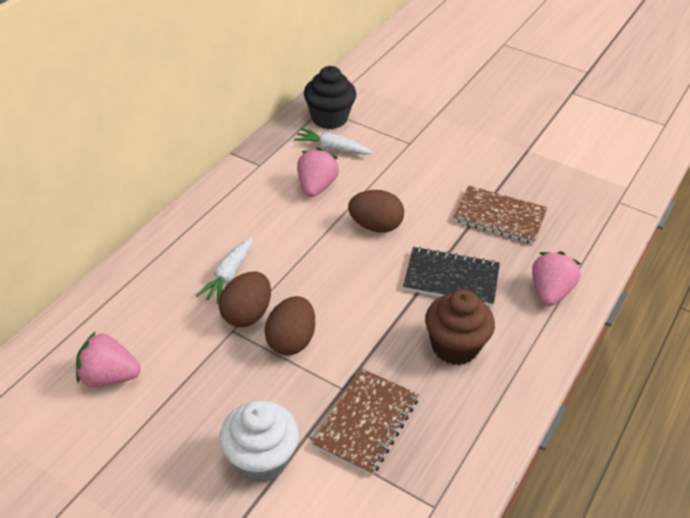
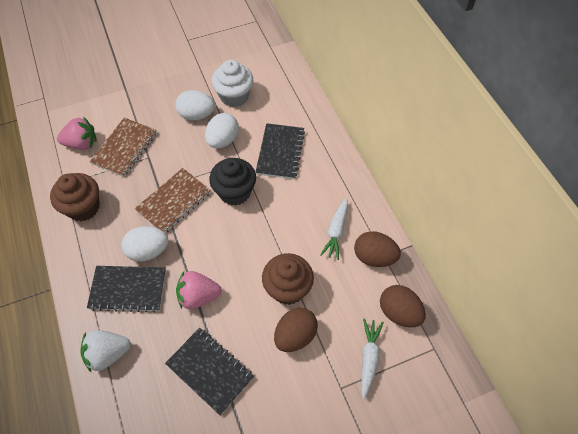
black notebook: 1 -> 3
brown cupcake: 1 -> 2
pink strawberry: 3 -> 2
white egg: 0 -> 3
white strawberry: 0 -> 1

